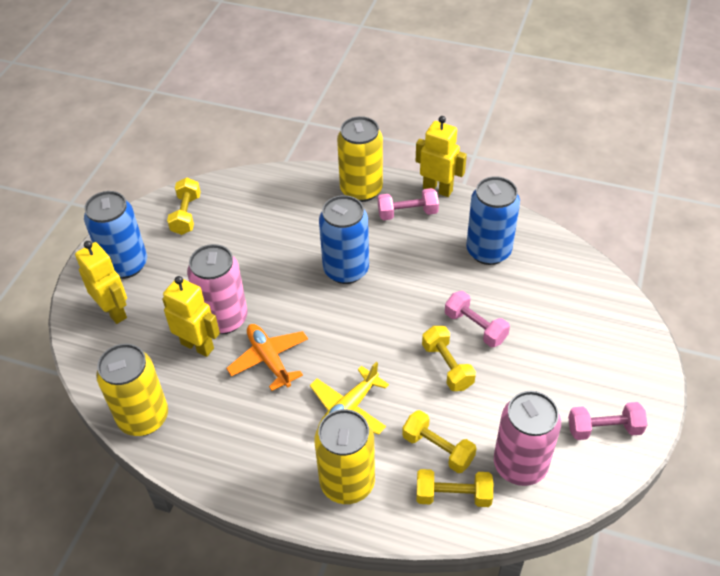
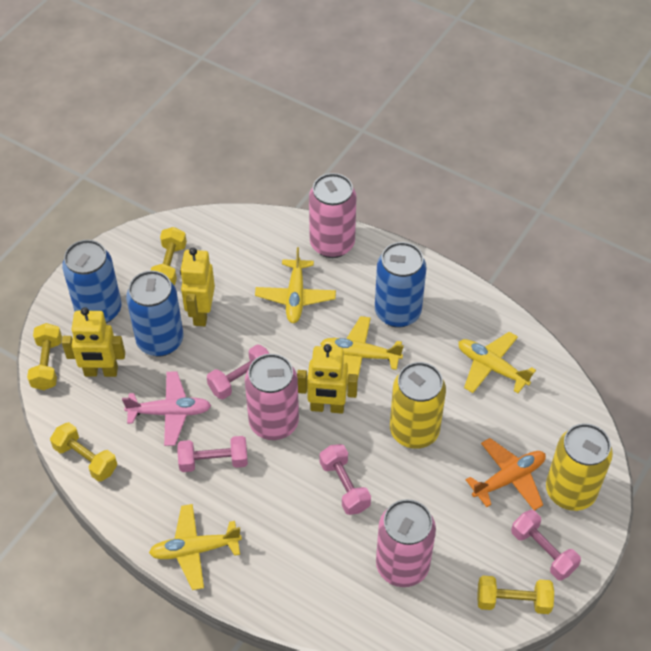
pink can: 2 -> 3
pink dumbbell: 3 -> 4
pink plane: 0 -> 1
yellow can: 3 -> 2
yellow plane: 1 -> 4

